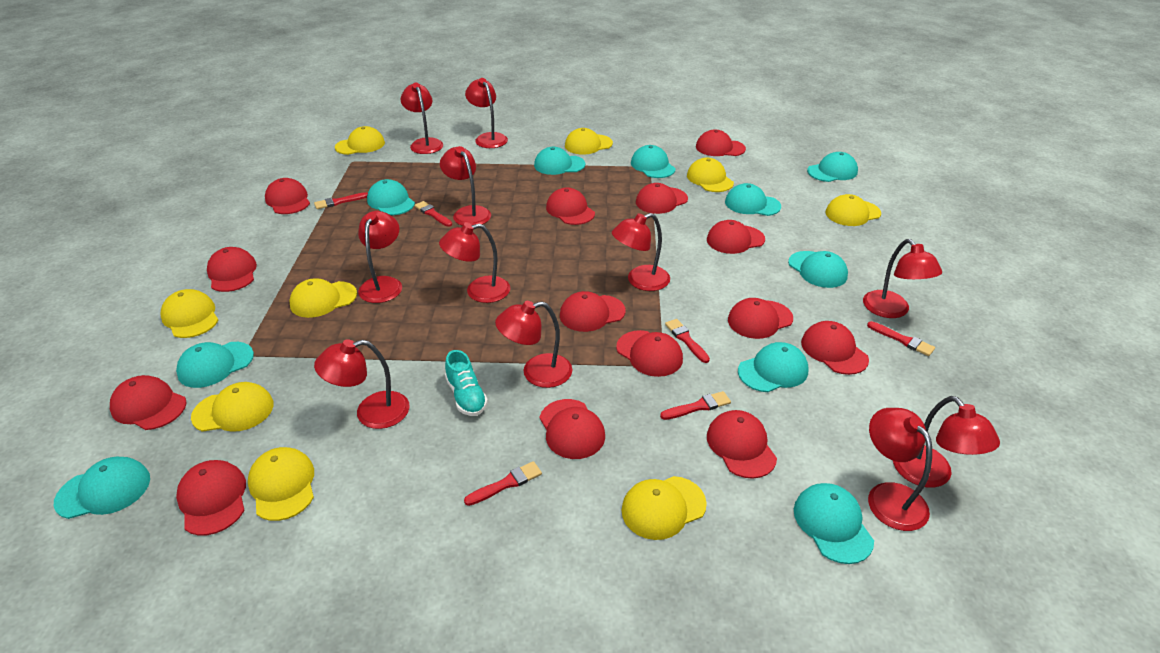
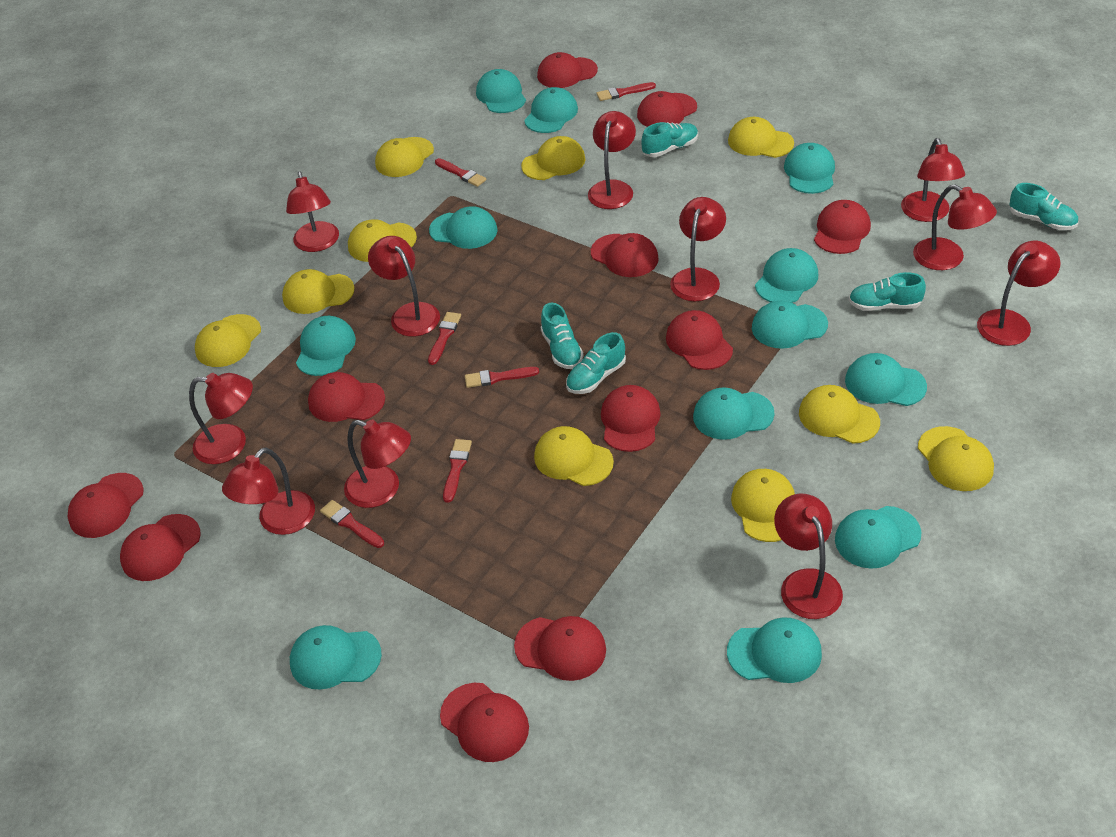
red cap: 14 -> 11
turquoise cap: 10 -> 12
turquoise shoe: 1 -> 5
yellow cap: 9 -> 10

